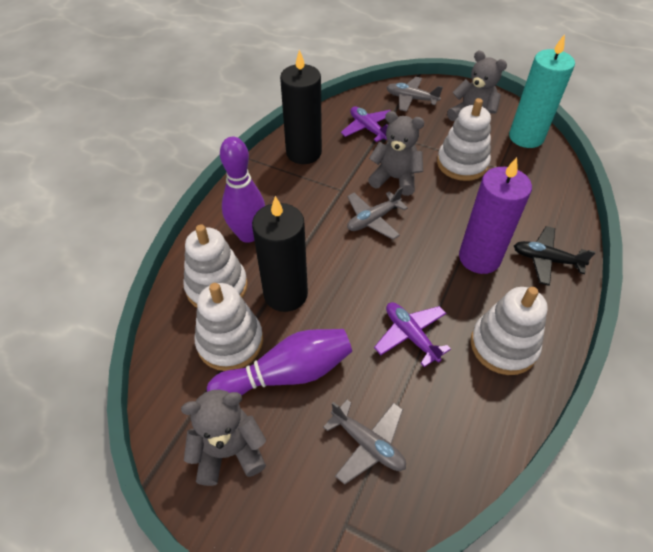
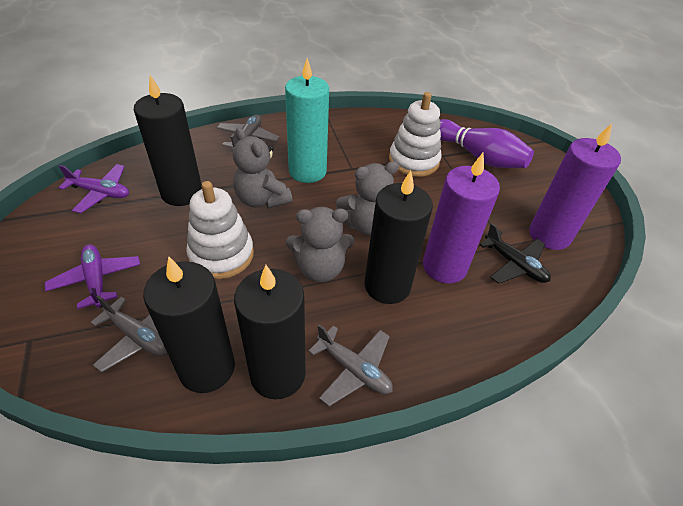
black candle: 2 -> 4
purple bowling pin: 2 -> 1
purple candle: 1 -> 2
white stacking toy: 4 -> 2

